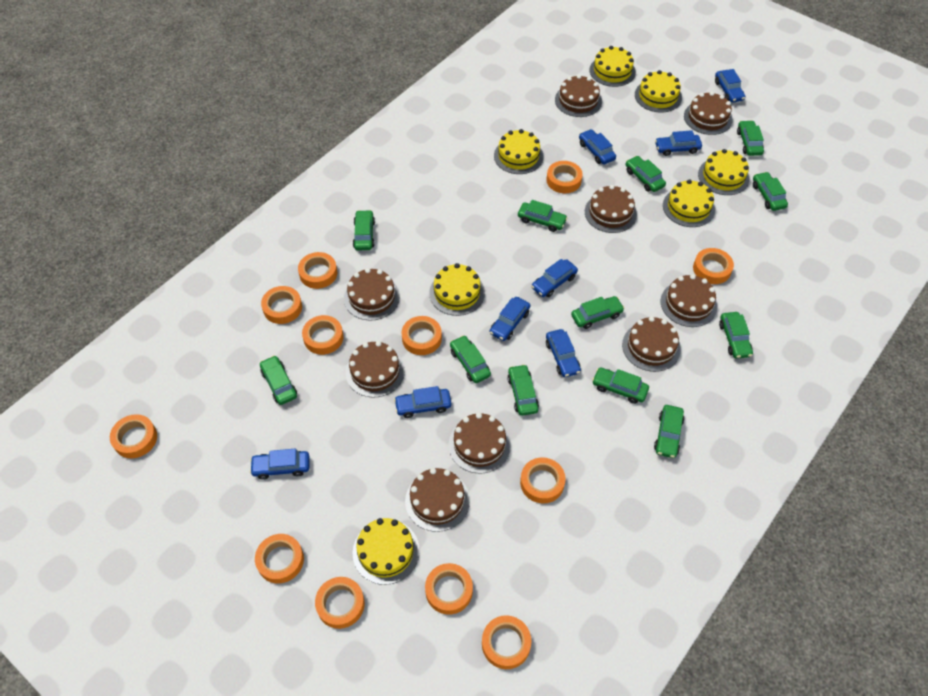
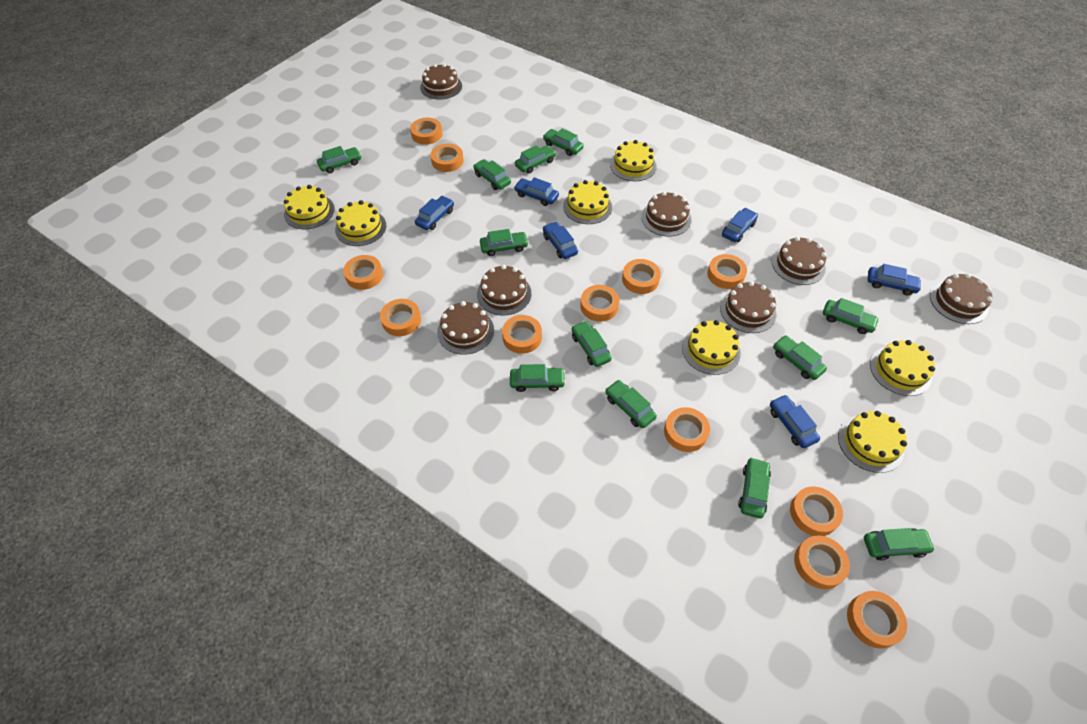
blue car: 8 -> 6
brown cake: 9 -> 7

